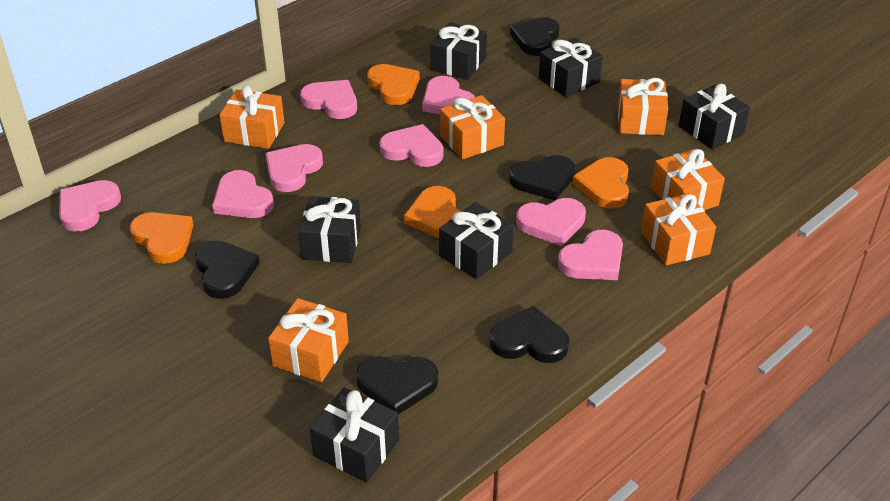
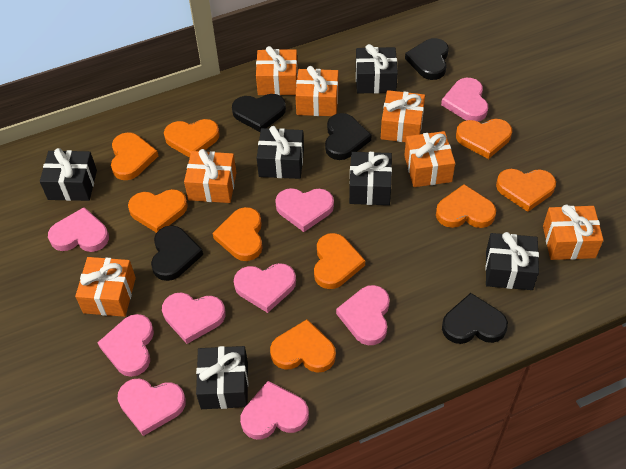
orange gift: 6 -> 7
orange heart: 4 -> 9
pink heart: 8 -> 9

